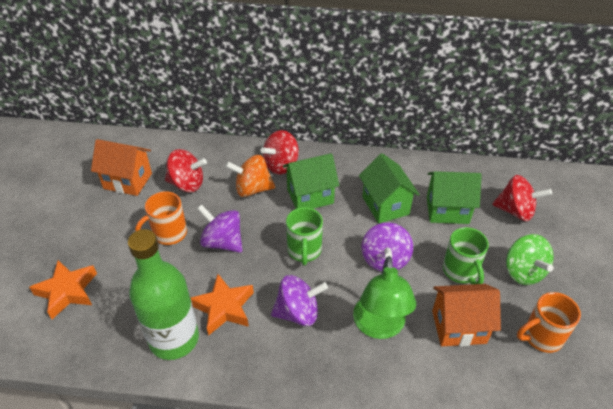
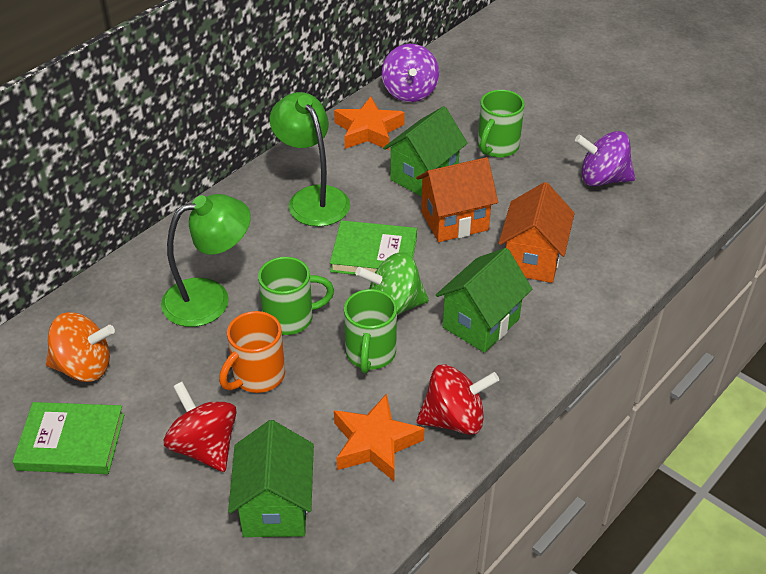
green book: 0 -> 2
green bottle: 1 -> 0
green lamp: 1 -> 2
green mug: 2 -> 3
orange mug: 2 -> 1
purple spinning top: 3 -> 2
red spinning top: 3 -> 2

